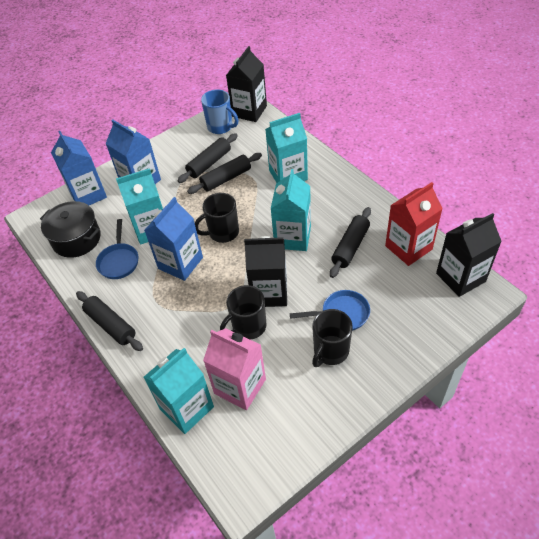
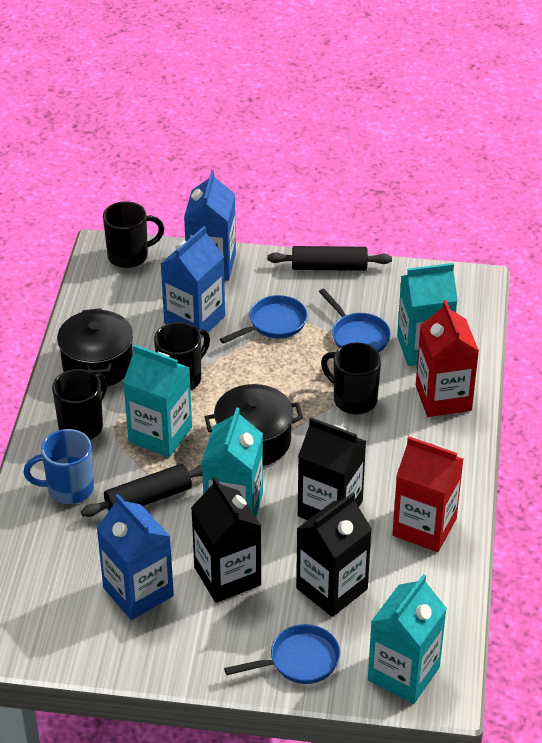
black mug: 3 -> 4
black pot: 1 -> 2
black rolling pin: 4 -> 2
blue pan: 2 -> 3
pink carton: 1 -> 0
red carton: 1 -> 2

